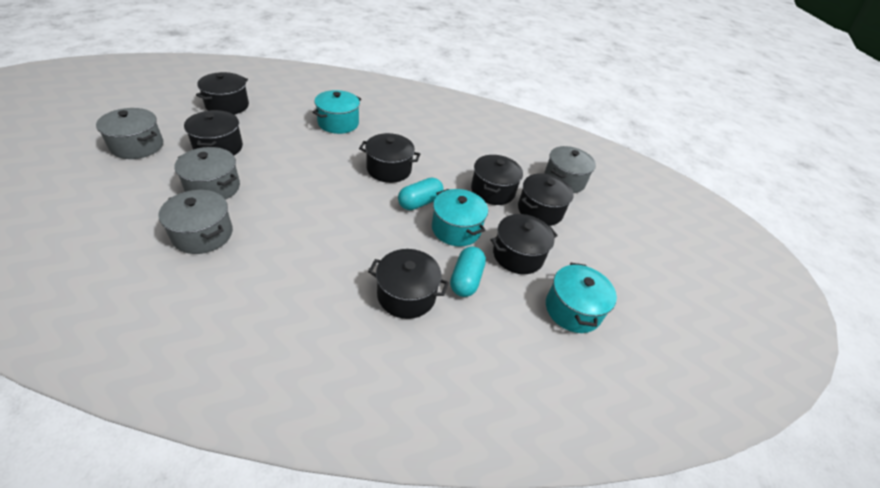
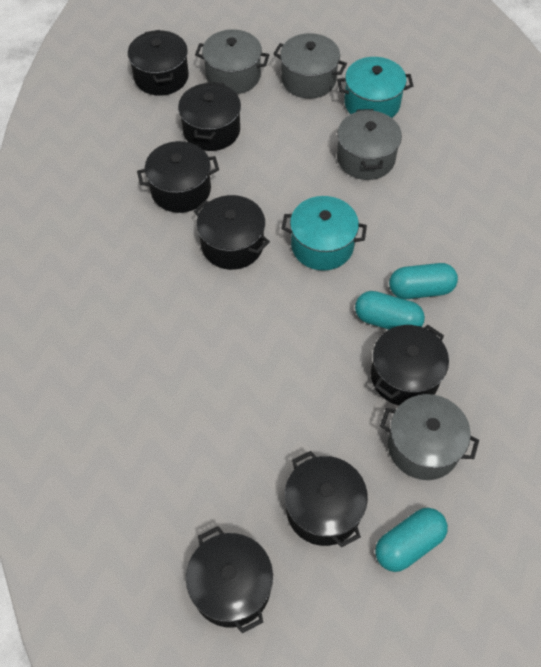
turquoise capsule: 2 -> 3
turquoise pot: 3 -> 2

